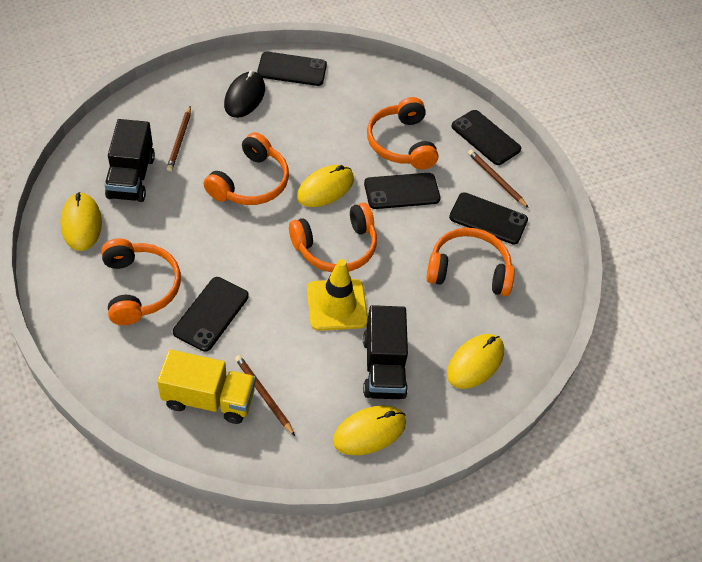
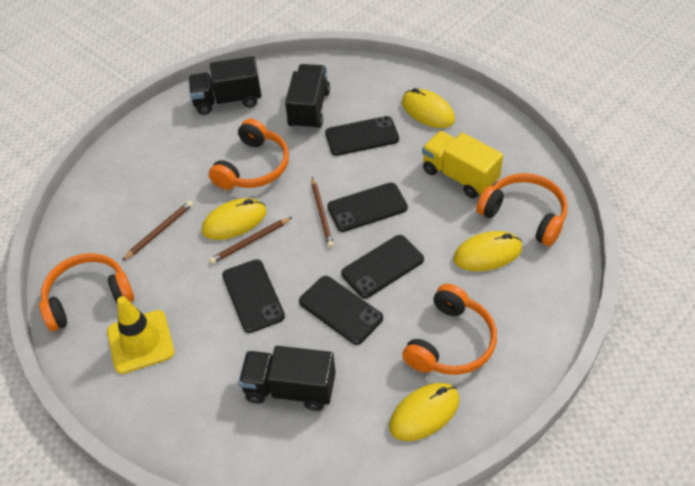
black mouse: 1 -> 0
black truck: 2 -> 3
orange headphones: 5 -> 4

